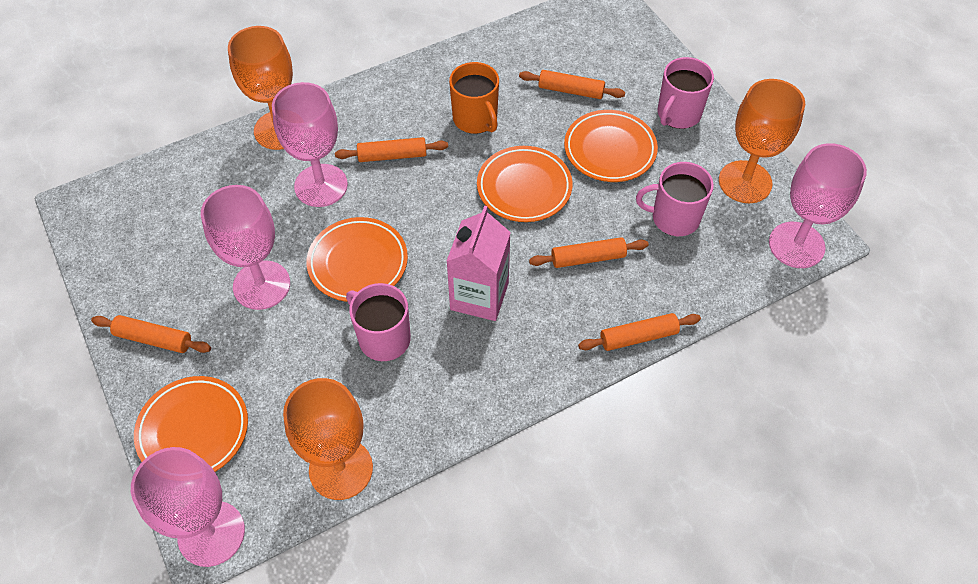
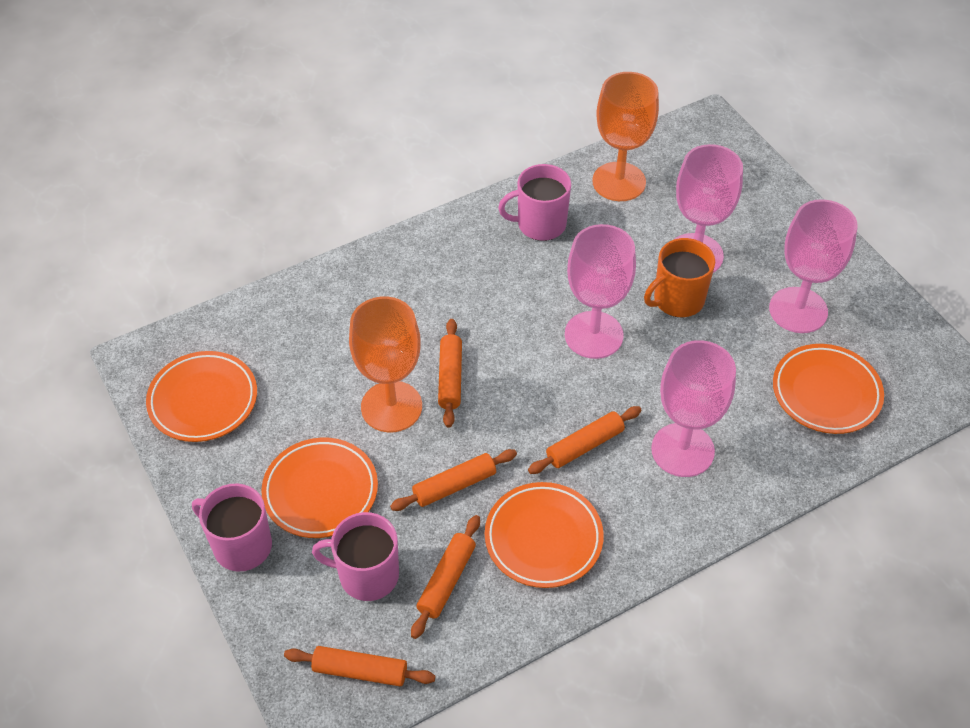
orange goblet: 3 -> 2
pink carton: 1 -> 0

